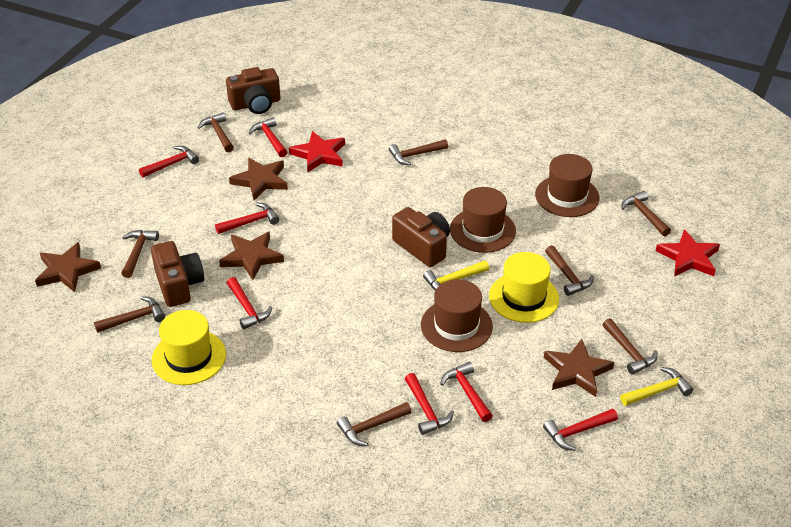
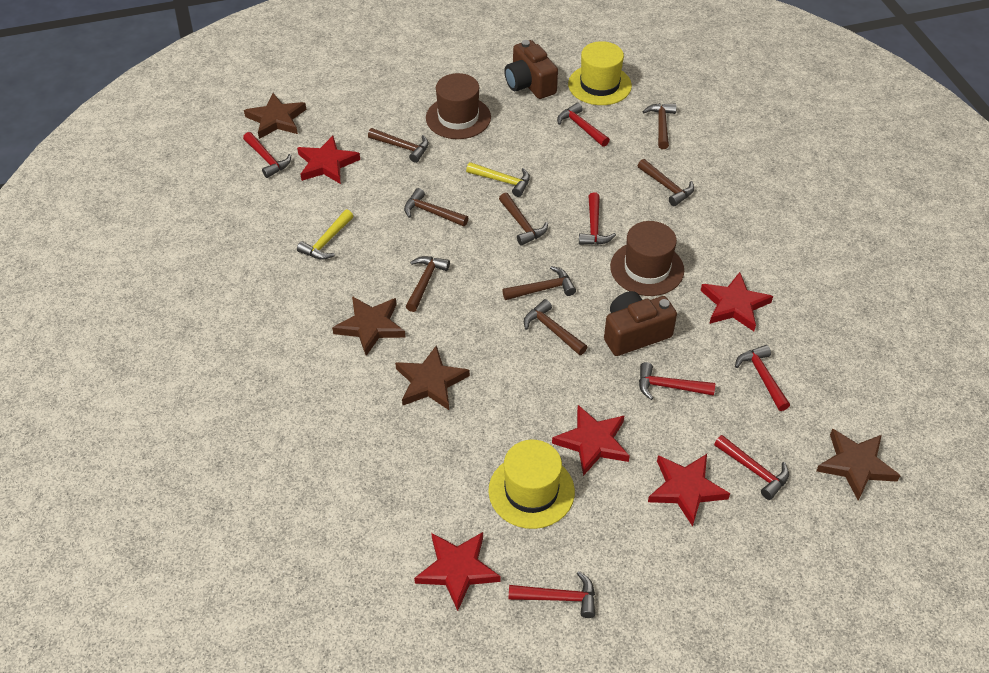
brown camera: 3 -> 2
brown hat: 3 -> 2
red star: 2 -> 5

